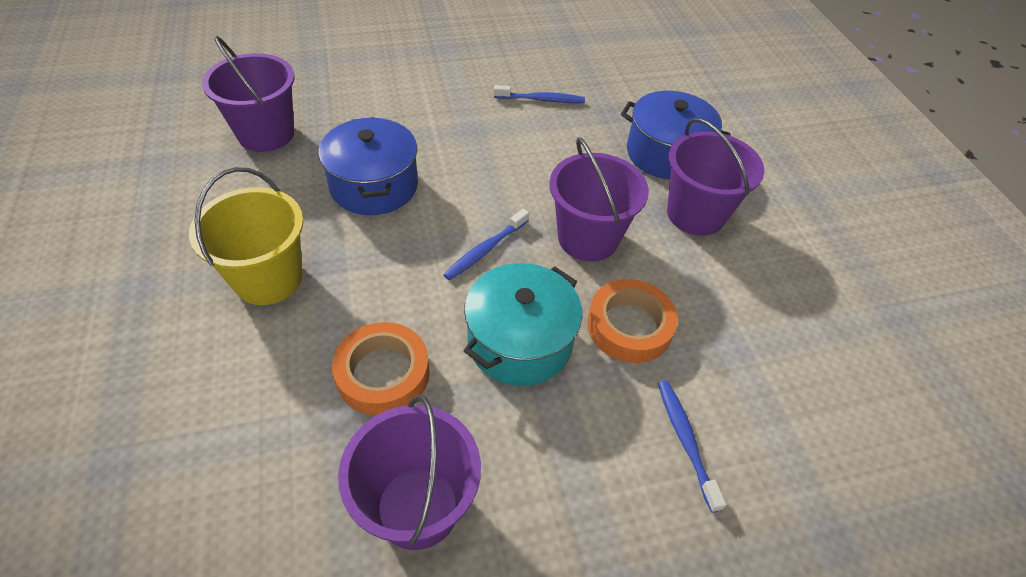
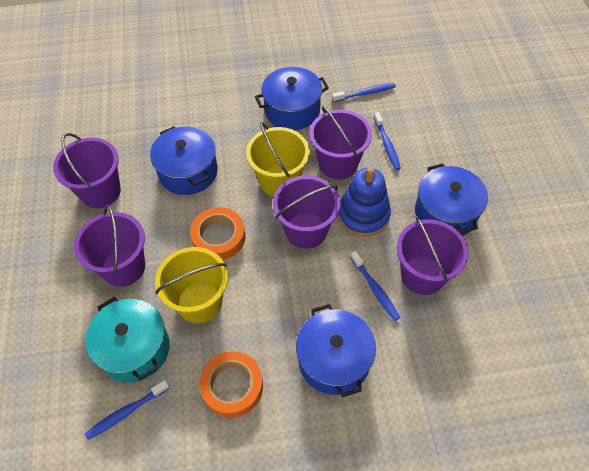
blue pot: 2 -> 4
blue stacking toy: 0 -> 1
blue toothbrush: 3 -> 4
purple bucket: 4 -> 5
yellow bucket: 1 -> 2

